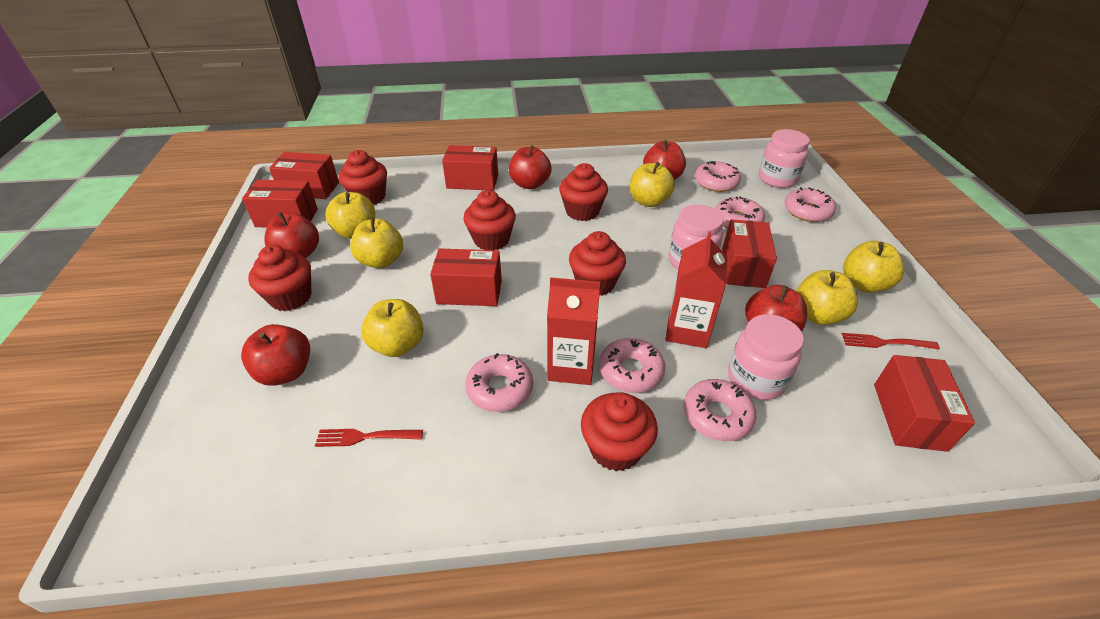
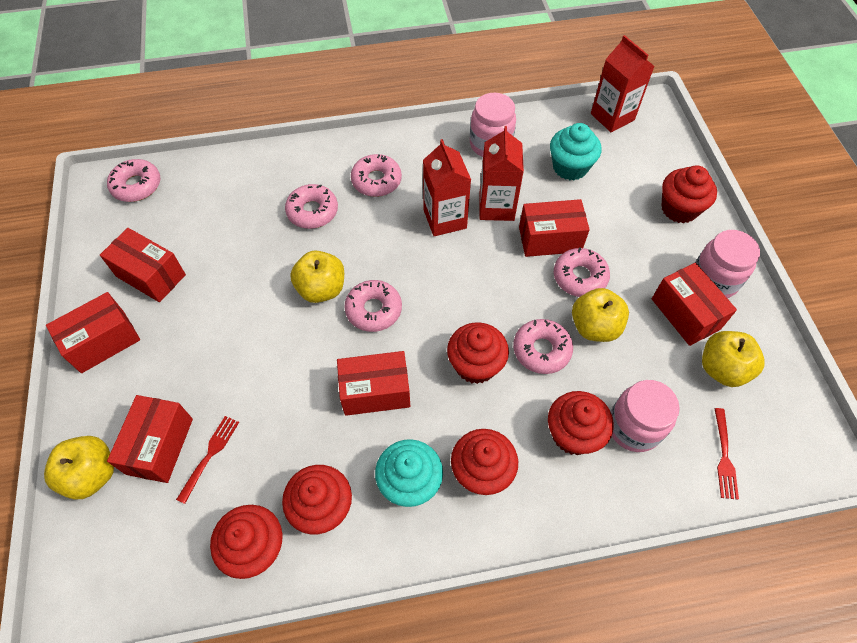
red apple: 5 -> 0
red carton: 2 -> 3
turquoise cupcake: 0 -> 2
yellow apple: 6 -> 4

